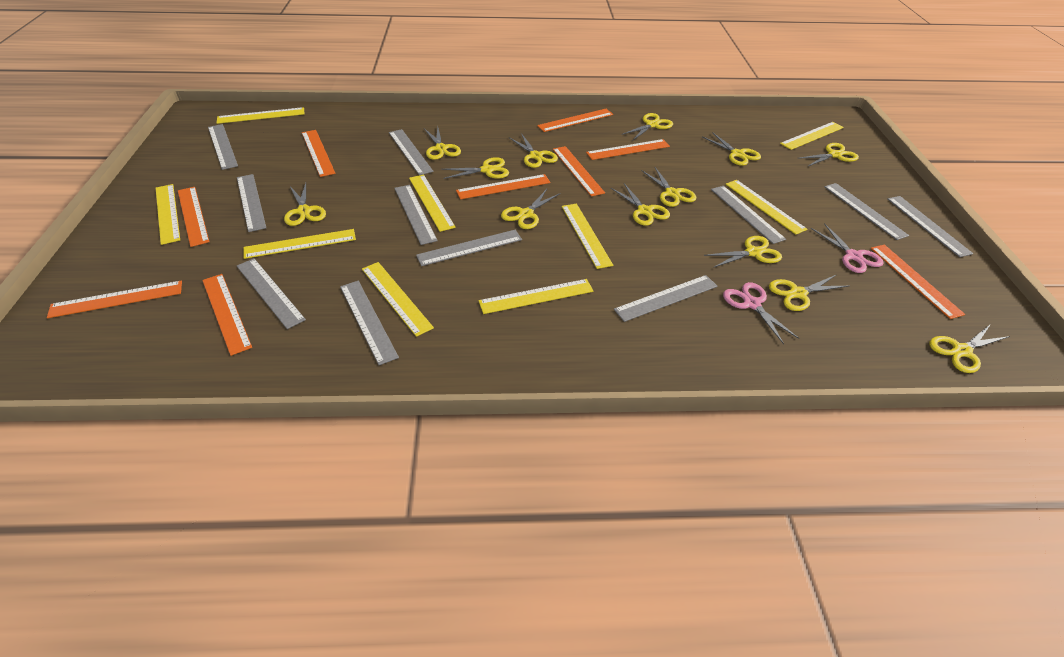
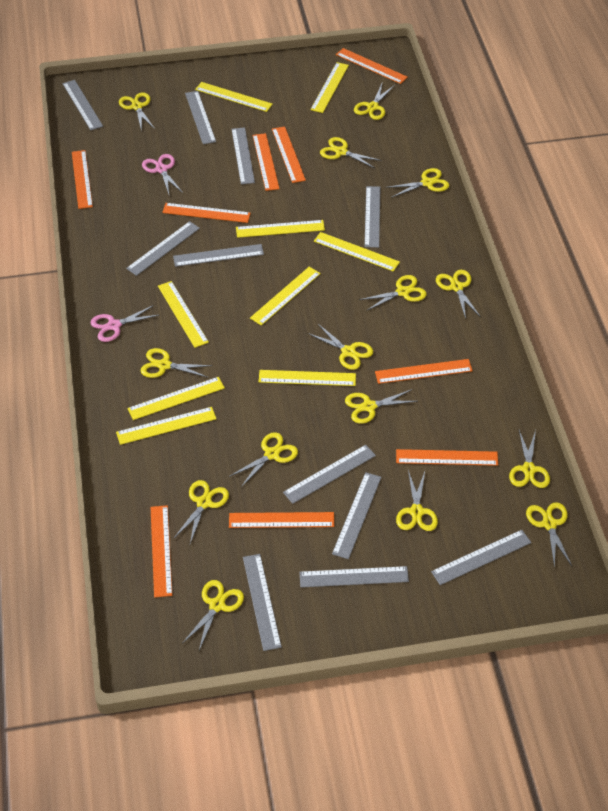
yellow scissors: 13 -> 15

